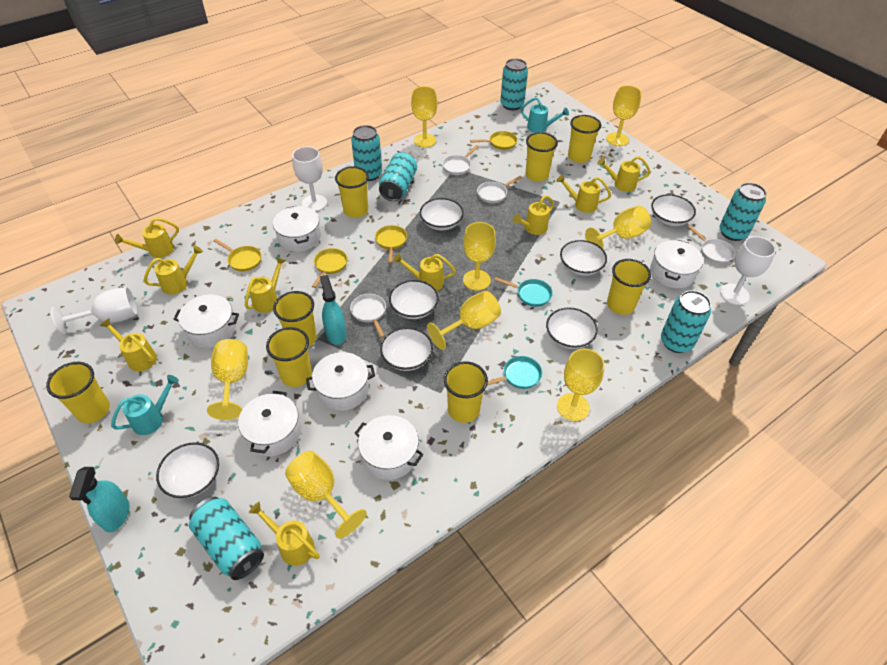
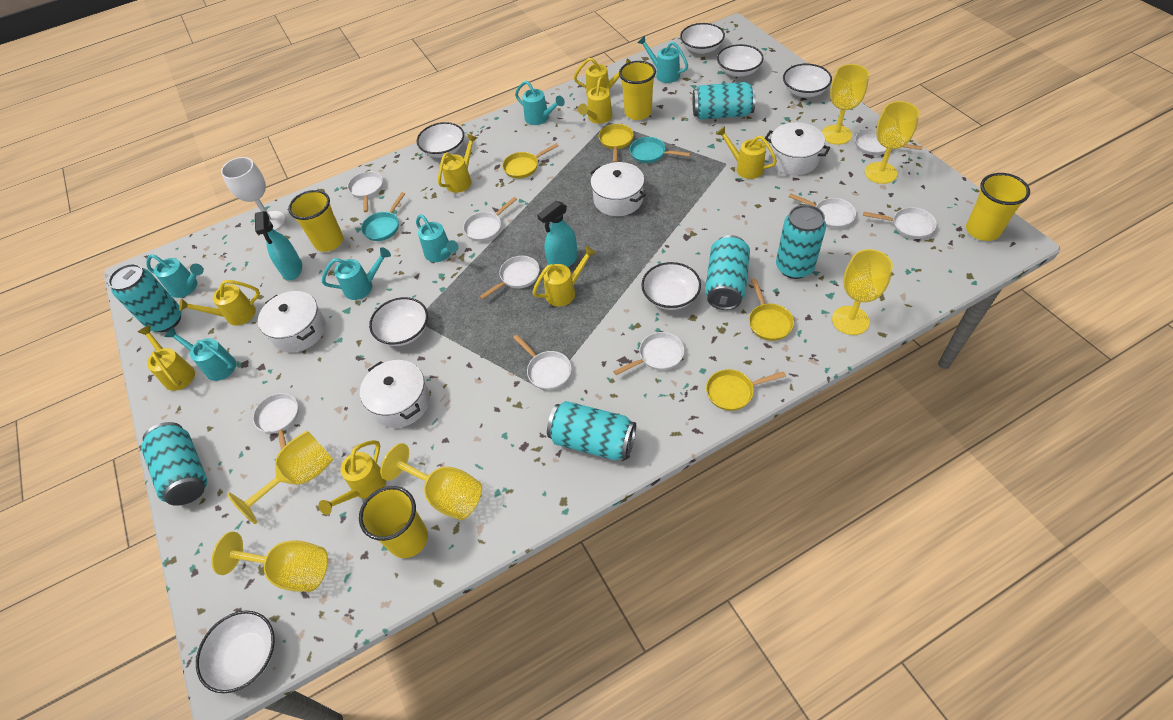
turquoise watering can: 2 -> 6
white goblet: 3 -> 1
white pan: 4 -> 9
white pot: 6 -> 4
yellow cup: 8 -> 4
yellow goblet: 8 -> 6
yellow watering can: 9 -> 8

